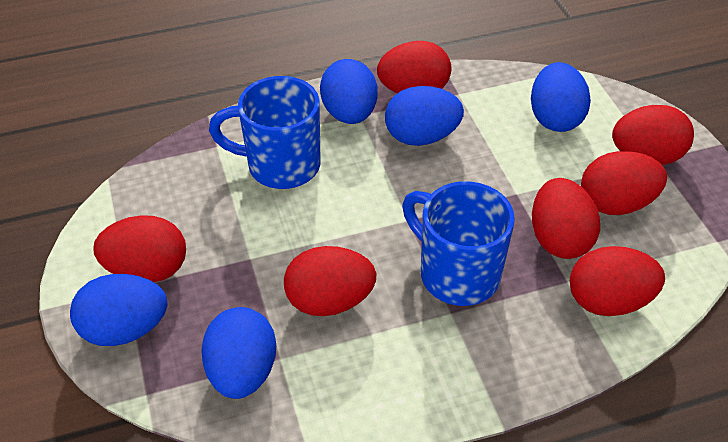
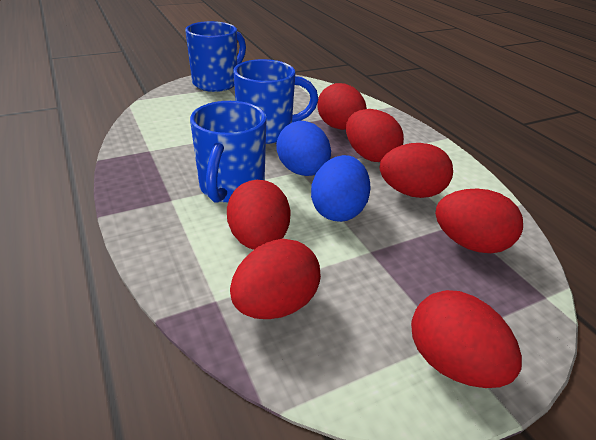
blue egg: 5 -> 2
blue mug: 2 -> 3

